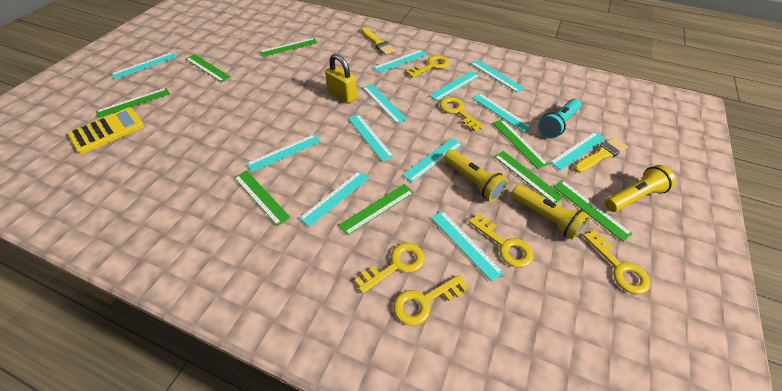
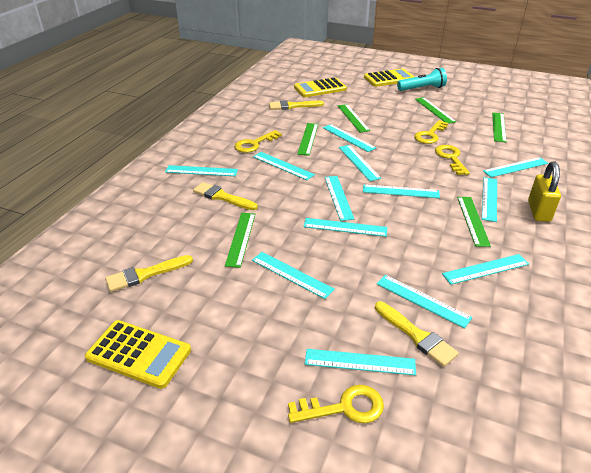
green ruler: 8 -> 6
turquoise ruler: 12 -> 13
yellow brush: 2 -> 4
yellow calculator: 1 -> 3
yellow flashlight: 3 -> 0
yellow key: 6 -> 4

